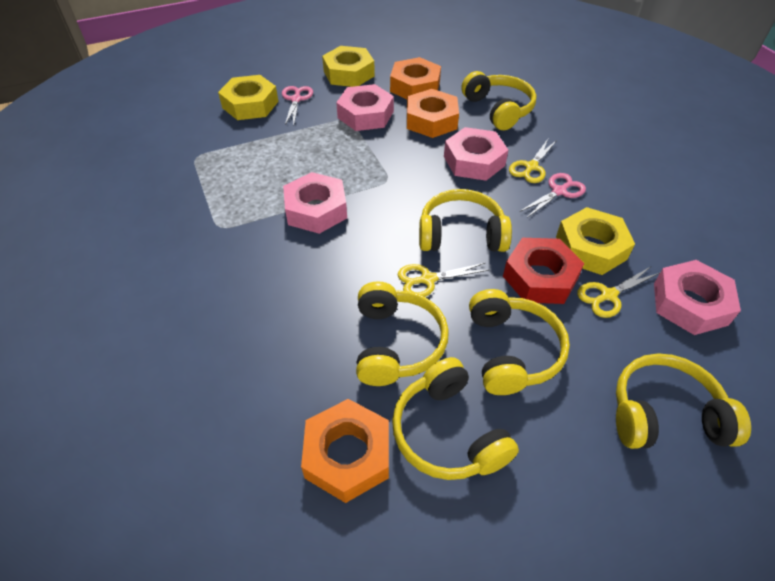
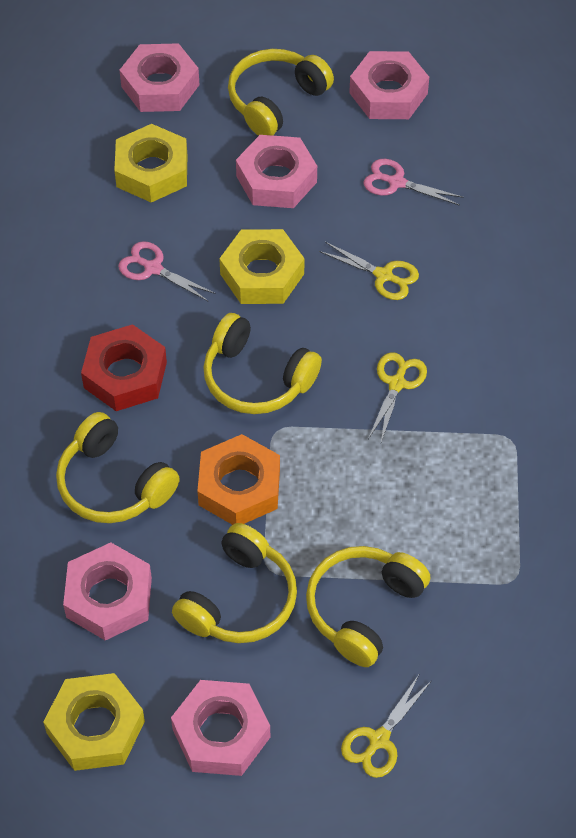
orange nut: 3 -> 1
pink nut: 4 -> 5
yellow headphones: 6 -> 5

